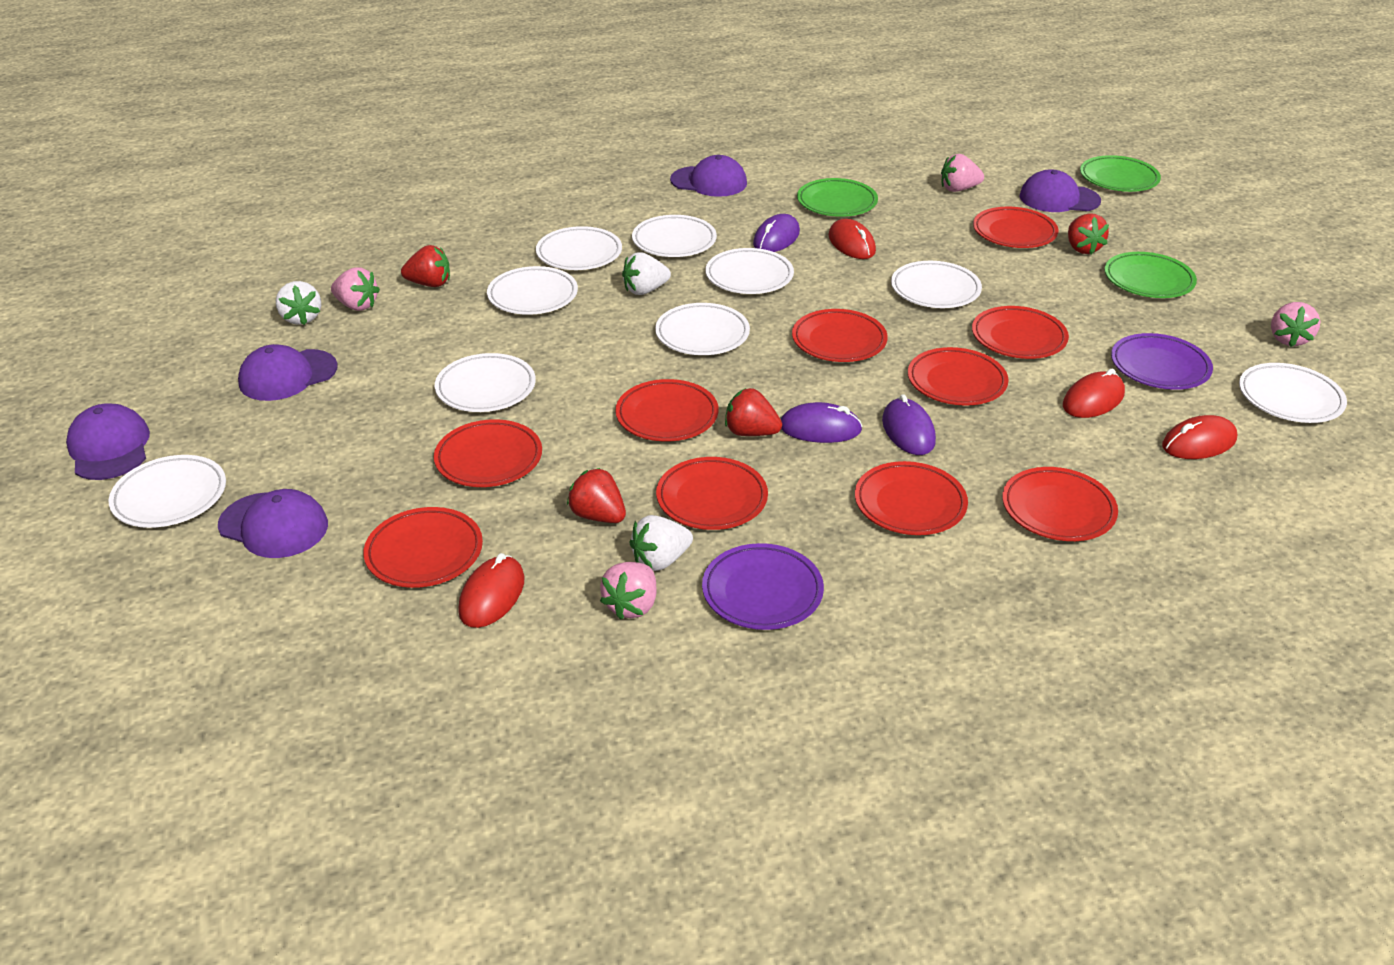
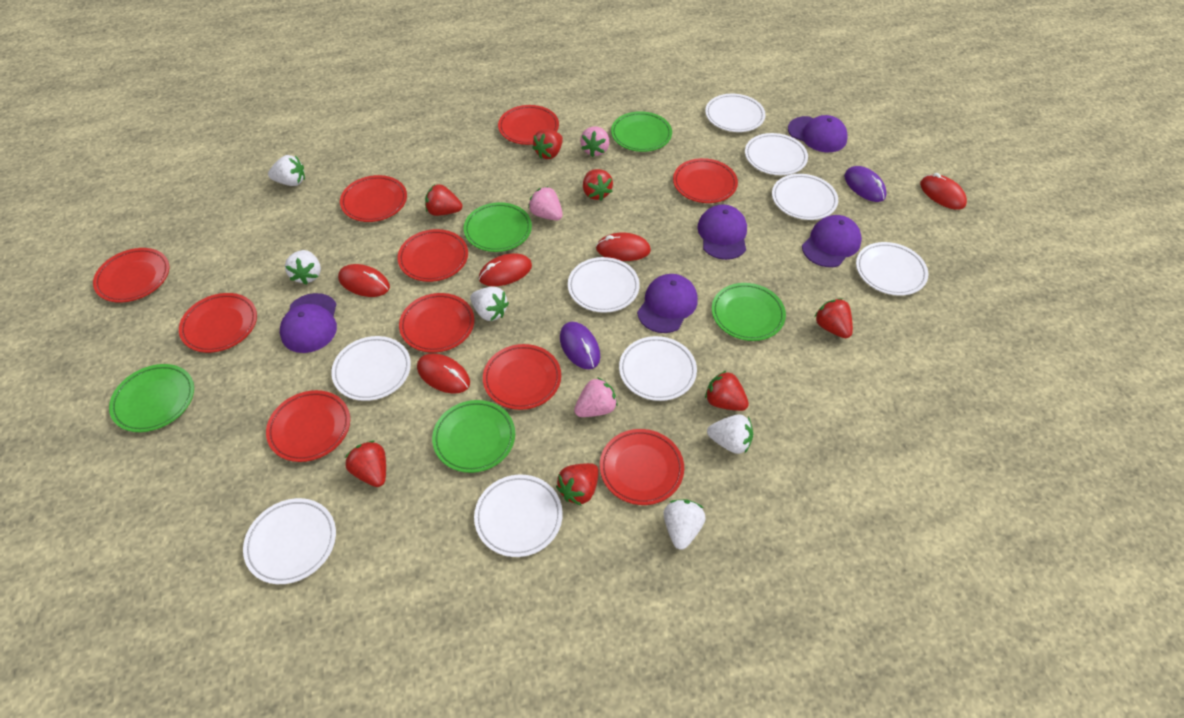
green plate: 3 -> 5
pink strawberry: 4 -> 3
purple mouse: 3 -> 2
purple plate: 2 -> 0
red mouse: 4 -> 5
red strawberry: 4 -> 7
white strawberry: 3 -> 5

